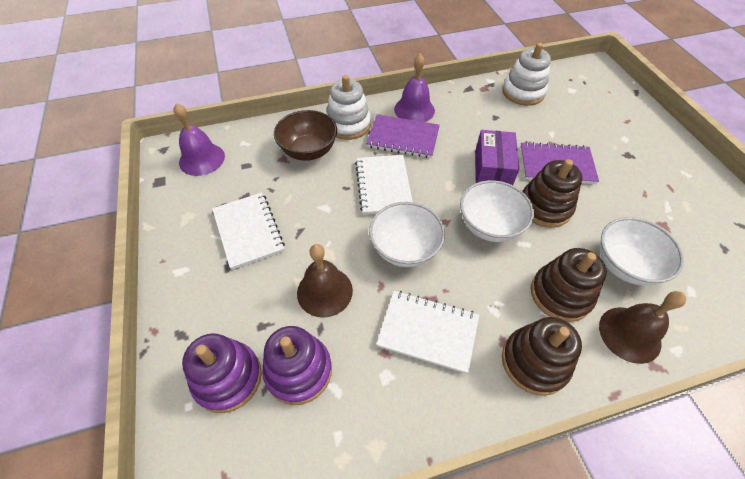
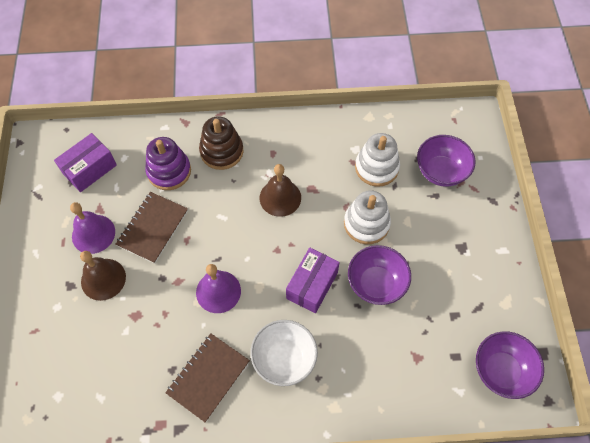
brown bowl: 1 -> 0
brown notebook: 0 -> 2
brown stacking toy: 3 -> 1
purple bowl: 0 -> 3
purple box: 1 -> 2
purple notebook: 2 -> 0
purple stacking toy: 2 -> 1
white bowl: 3 -> 1
white notebook: 3 -> 0

